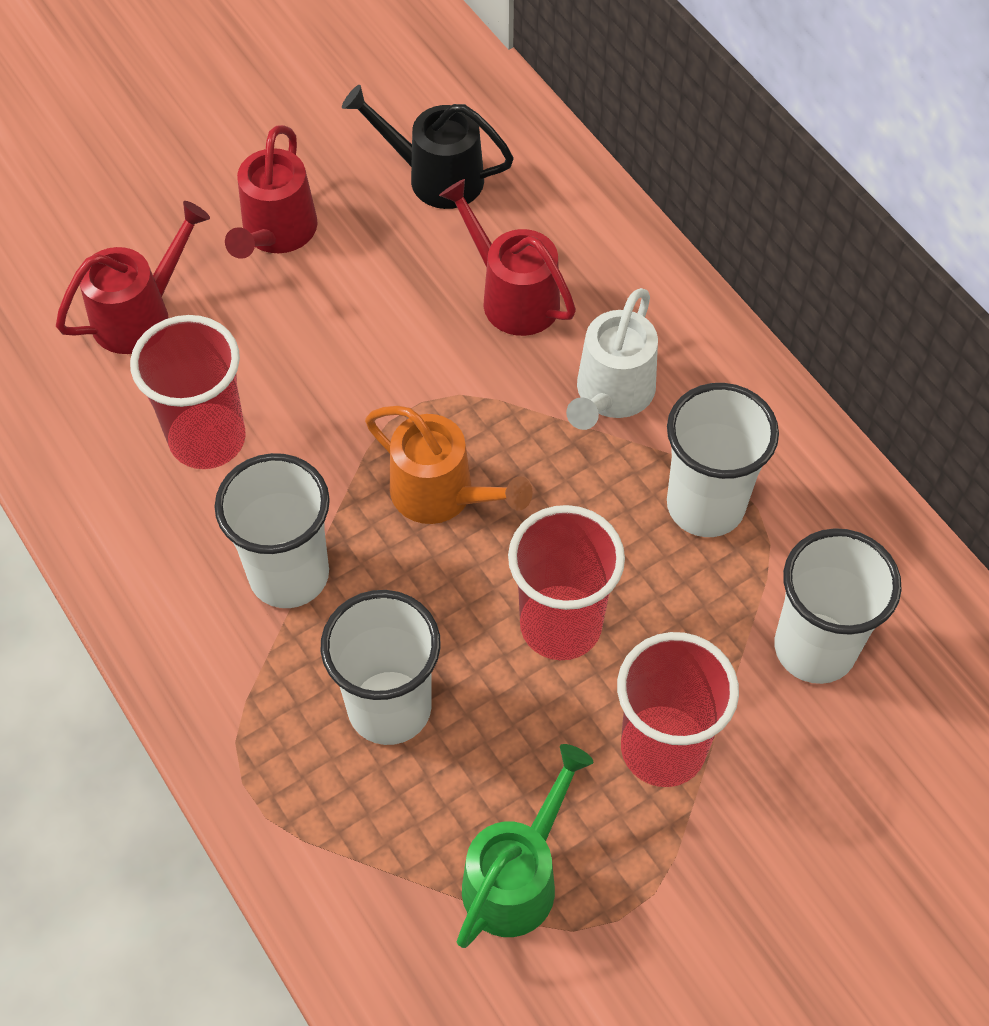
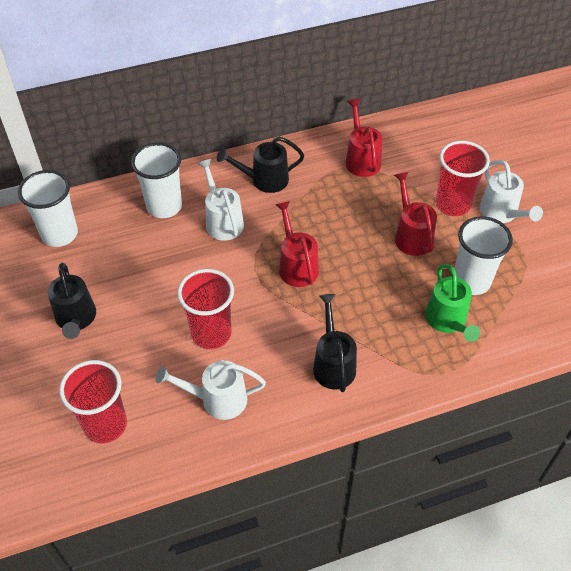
black watering can: 1 -> 3
orange watering can: 1 -> 0
white cup: 4 -> 3
white watering can: 1 -> 3

